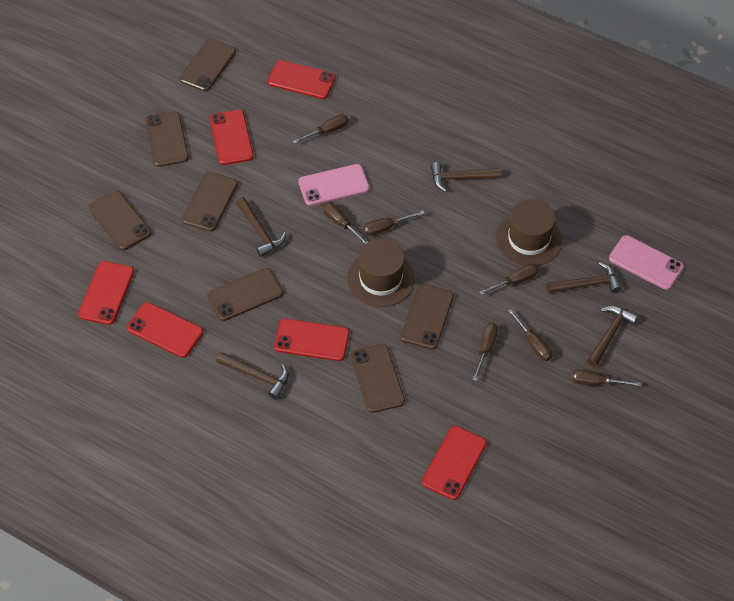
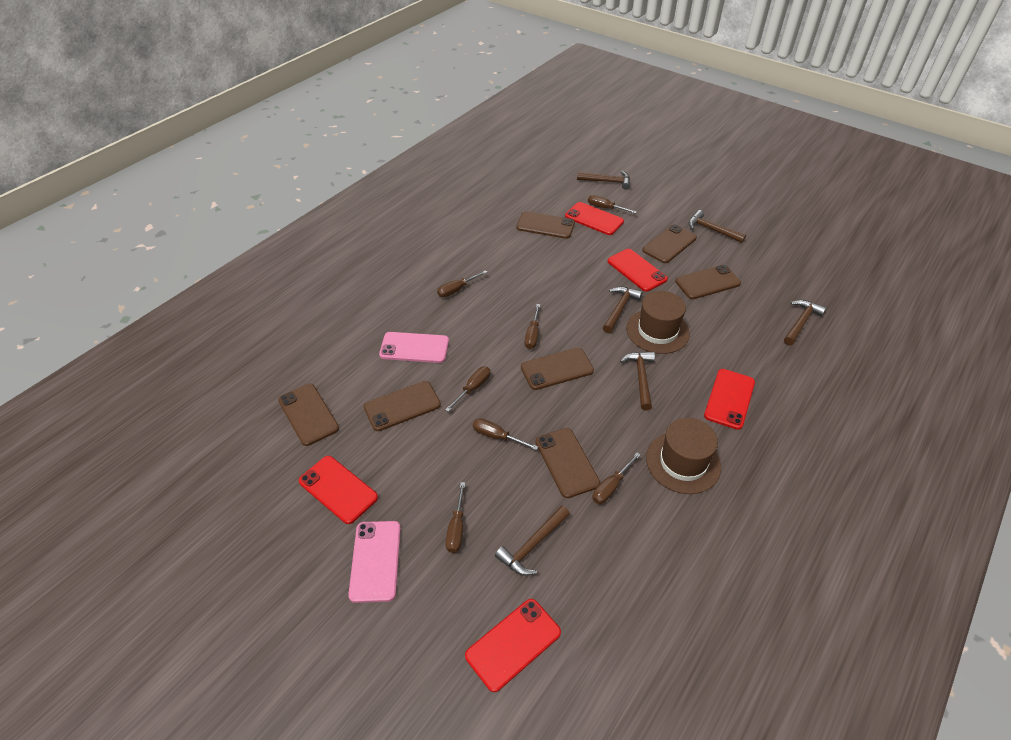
brown hammer: 5 -> 6
red phone: 6 -> 5

